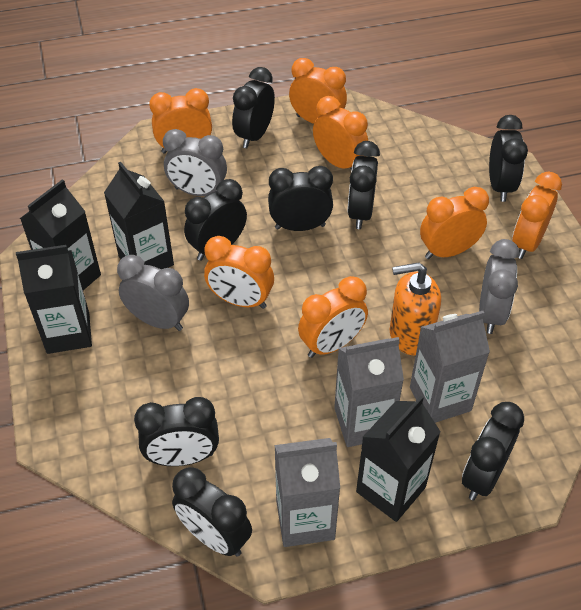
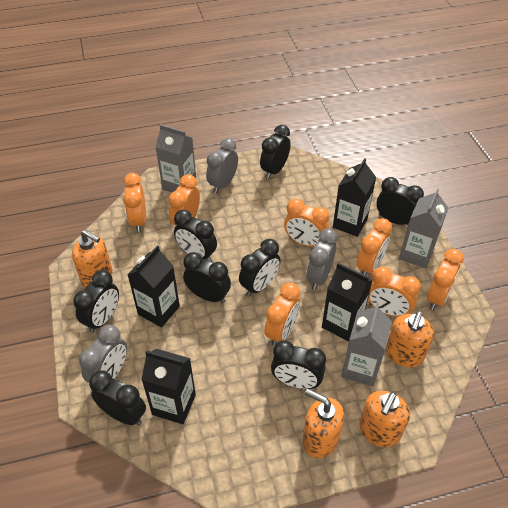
orange soap dispenser: 1 -> 4

